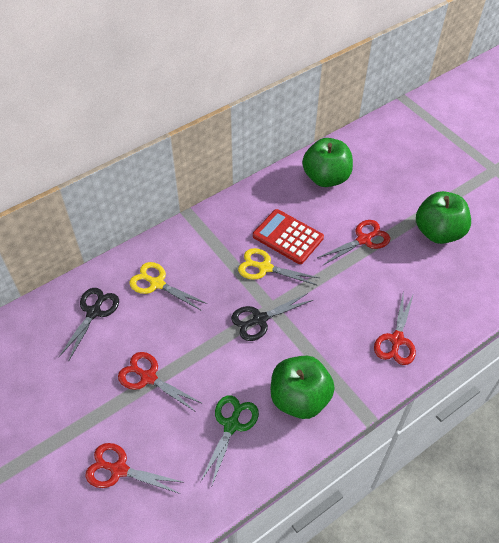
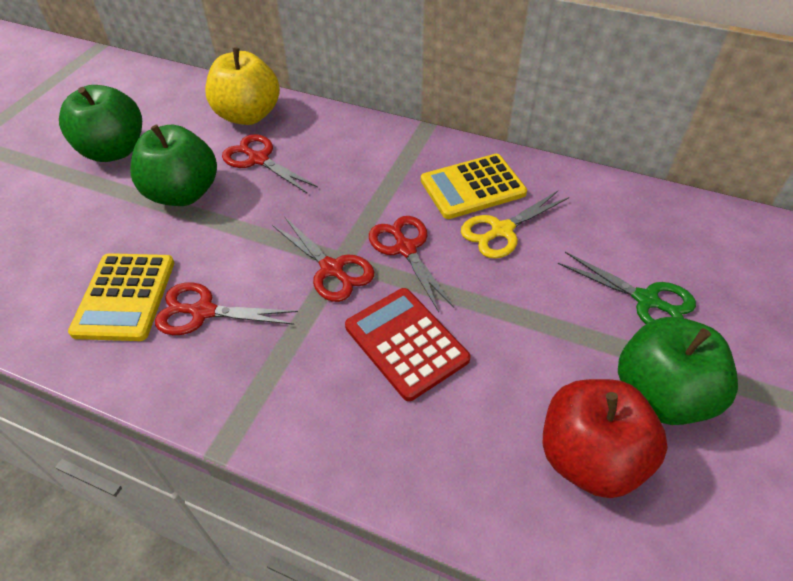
black scissors: 2 -> 0
red apple: 0 -> 1
yellow apple: 0 -> 1
yellow calculator: 0 -> 2
yellow scissors: 2 -> 1

